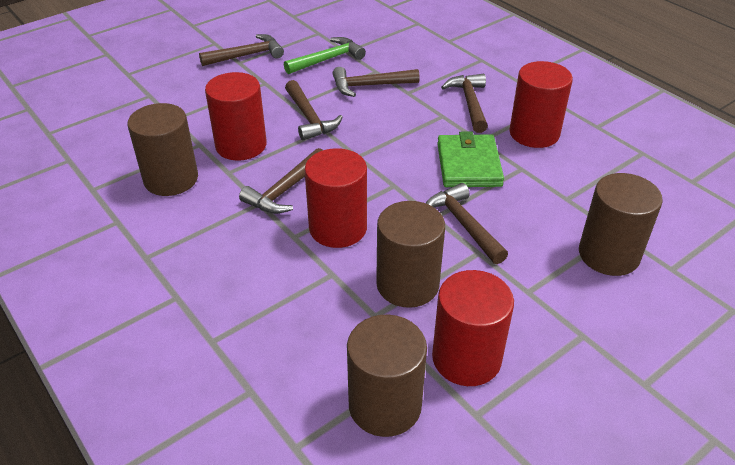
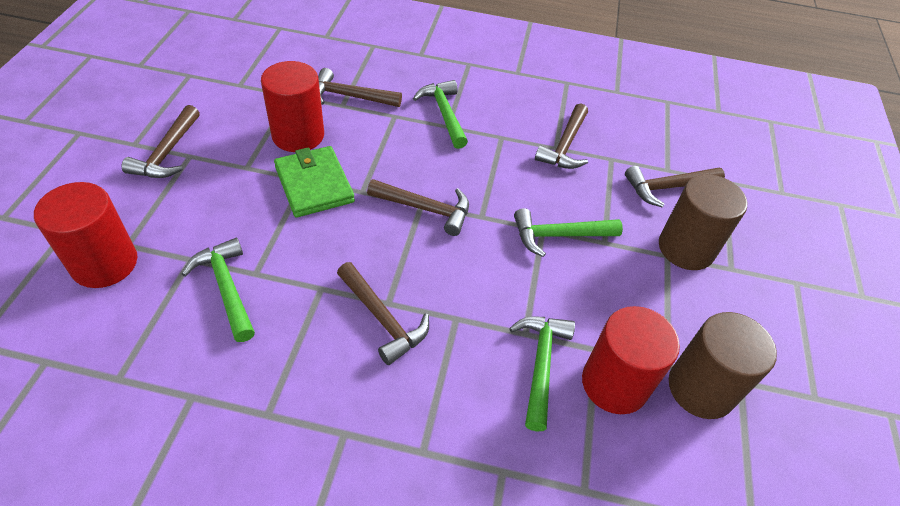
brown cylinder: 4 -> 2
green hammer: 1 -> 4
red cylinder: 4 -> 3

